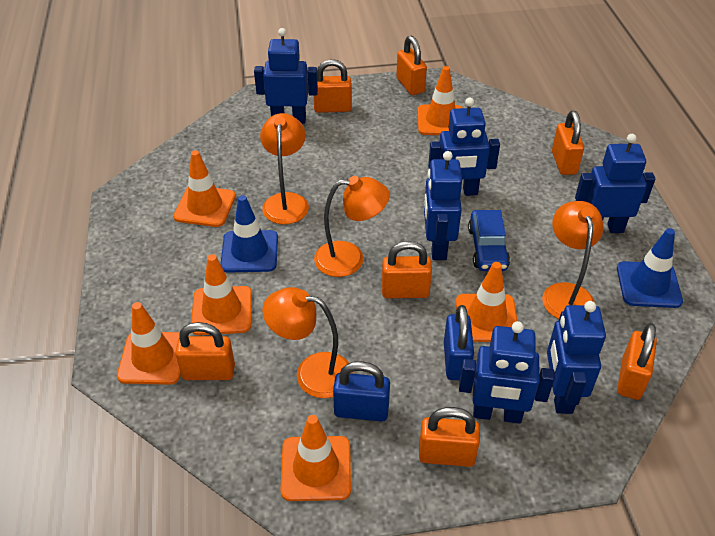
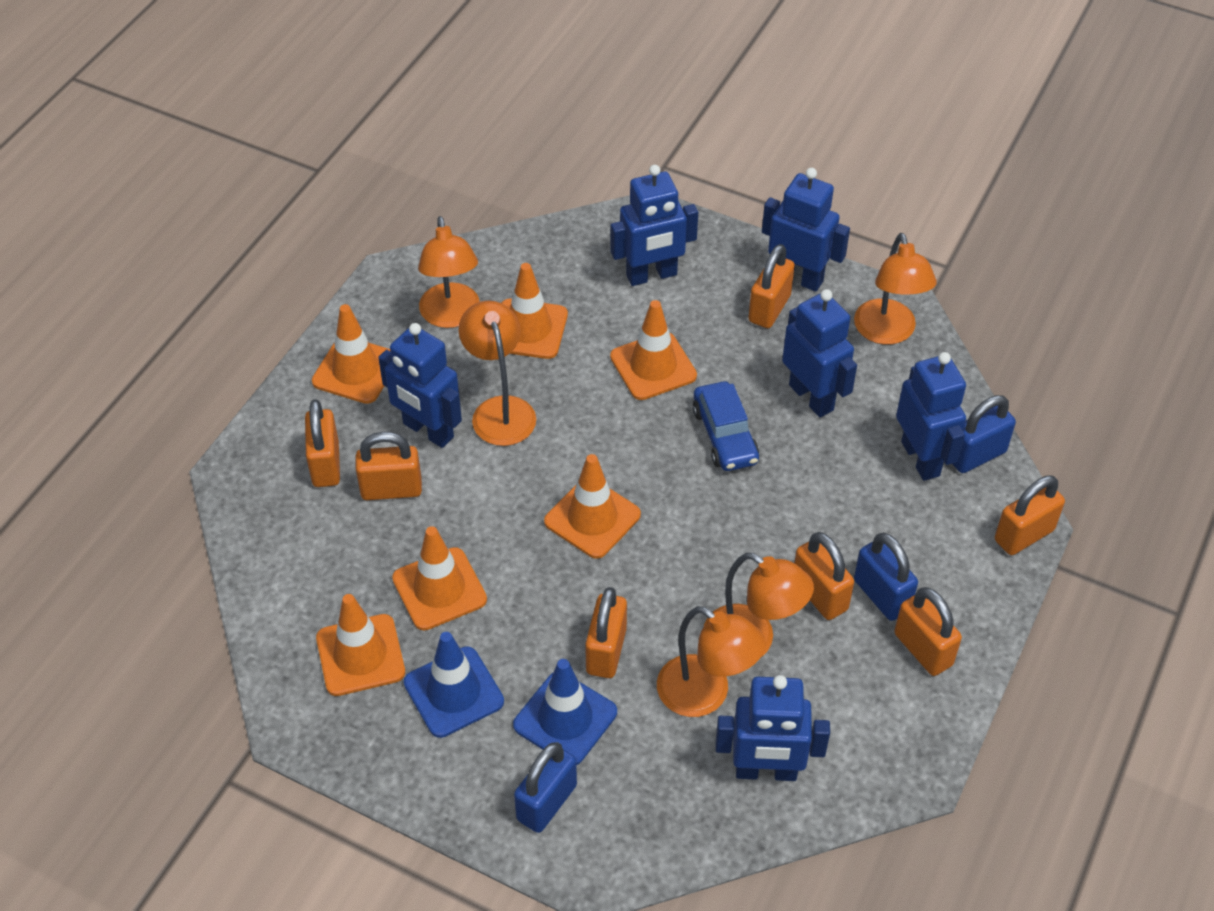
blue padlock: 2 -> 3
orange lamp: 4 -> 5

